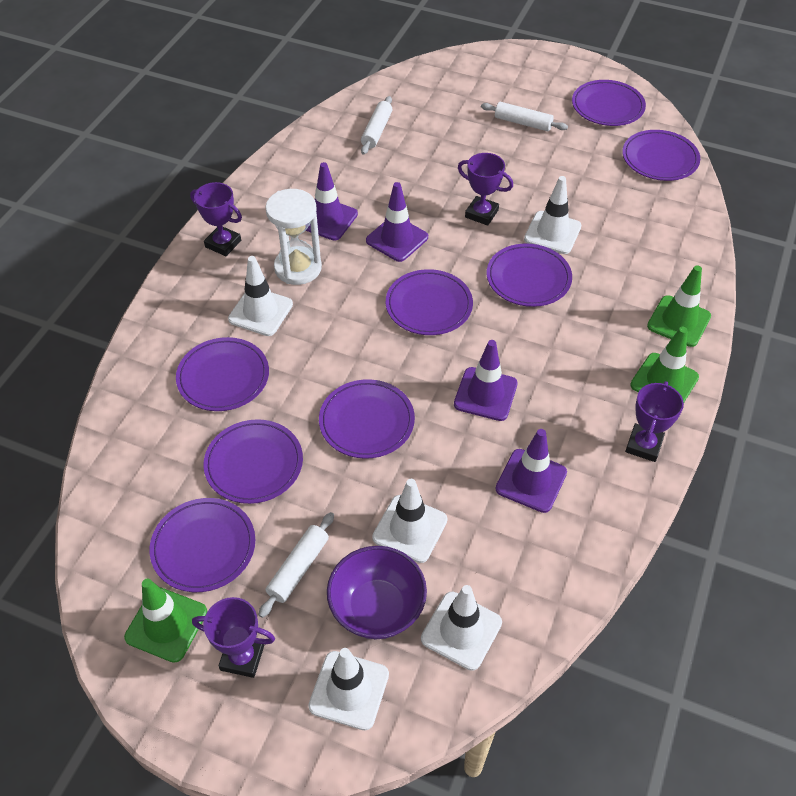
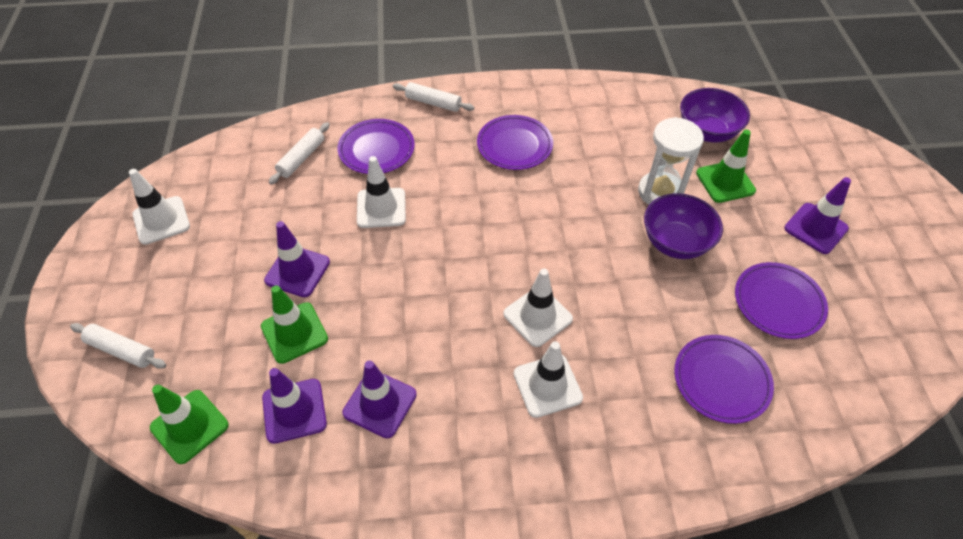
purple bowl: 1 -> 2
purple plate: 8 -> 4
purple trophy: 4 -> 0
white traffic cone: 5 -> 4

